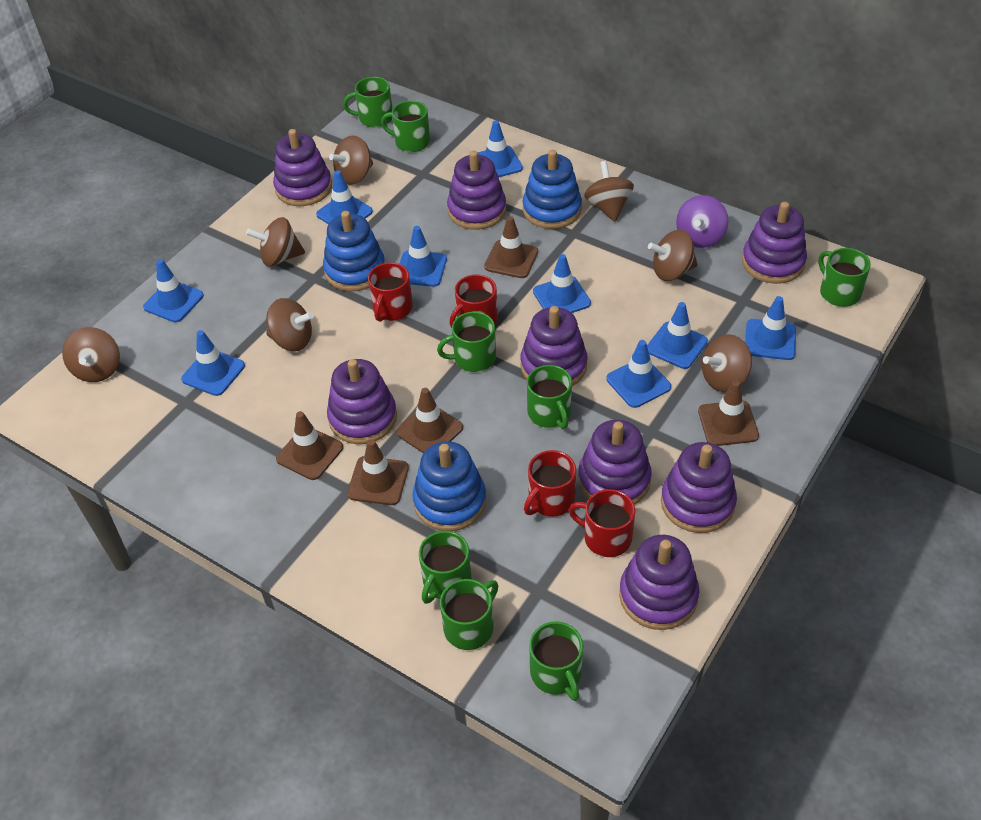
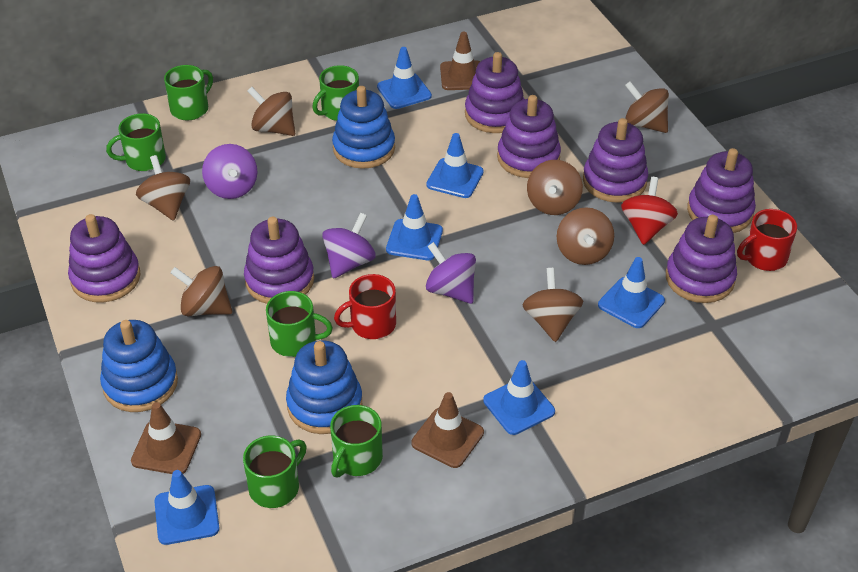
blue traffic cone: 9 -> 6
brown traffic cone: 5 -> 3
green mug: 8 -> 6
purple spinning top: 1 -> 3
purple stacking toy: 8 -> 7
red mug: 4 -> 2
red spinning top: 0 -> 1

